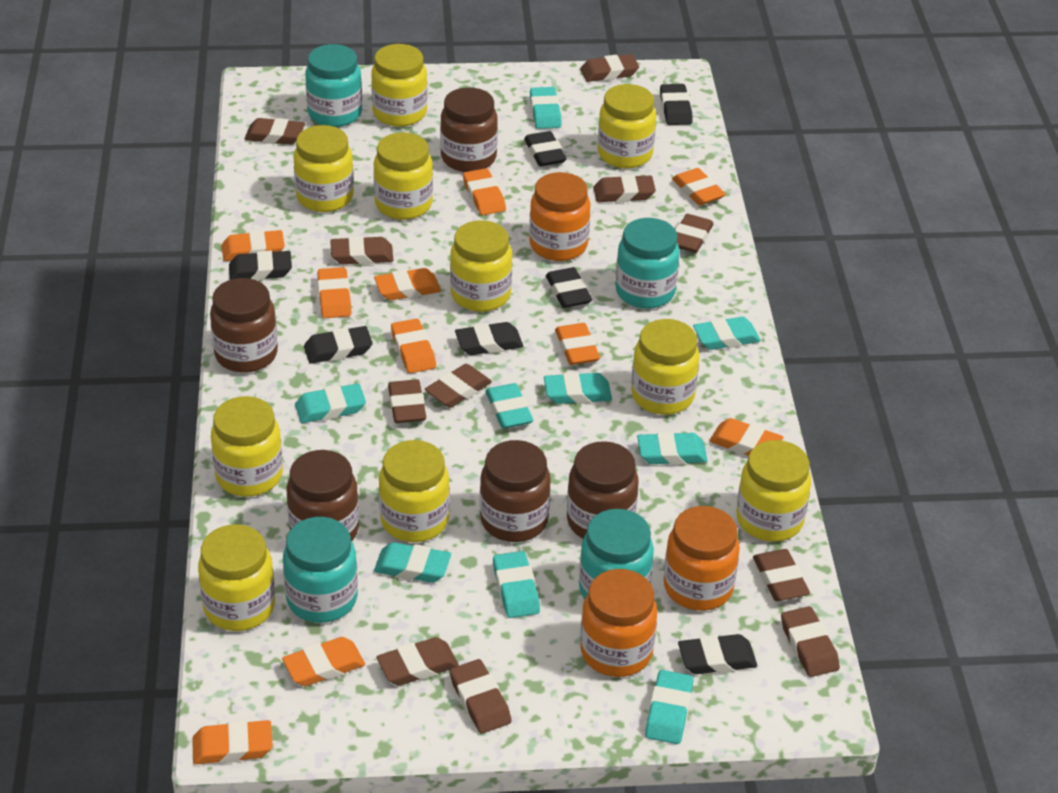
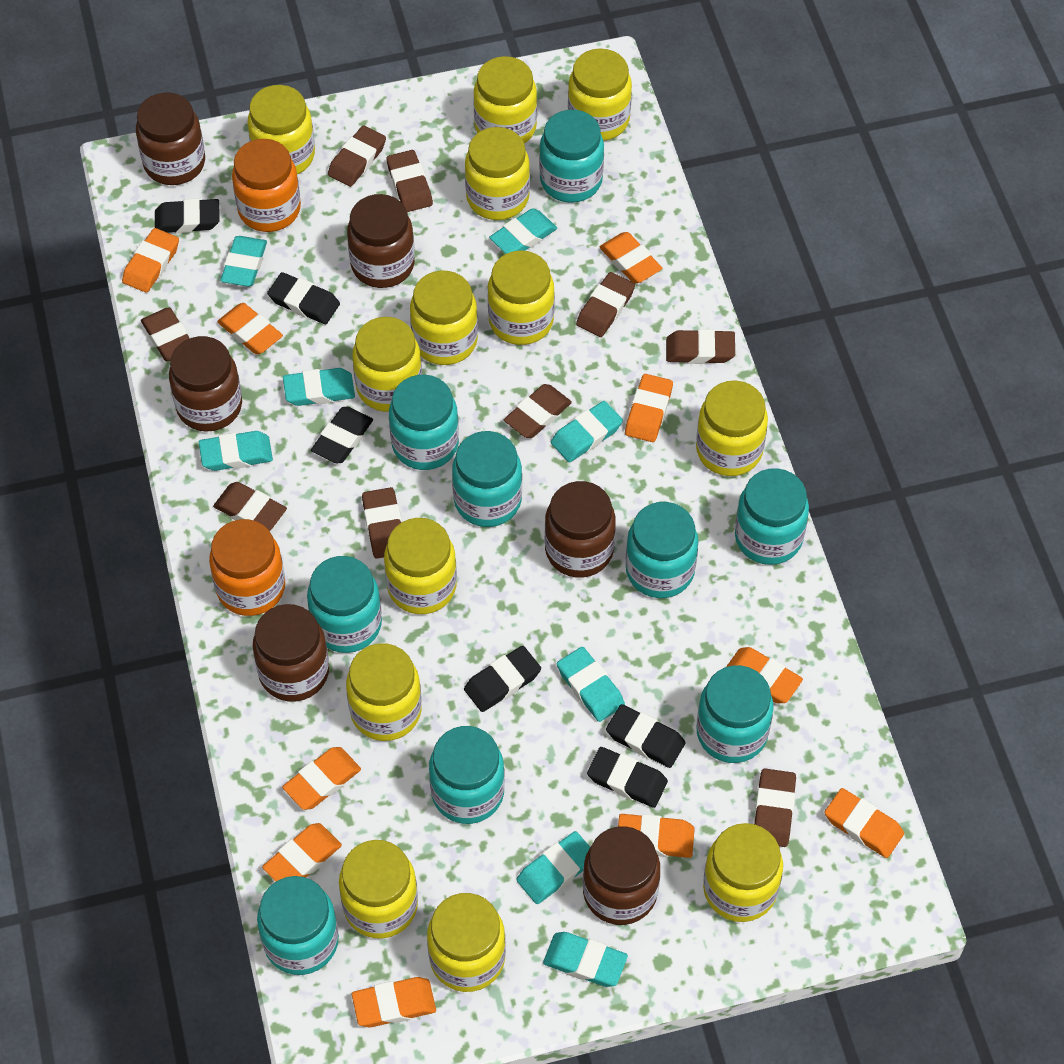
black eraser: 7 -> 6
brown eraser: 11 -> 9
brown jar: 5 -> 6
orange jar: 3 -> 2
turquoise eraser: 9 -> 8
turquoise jar: 4 -> 9
yellow jar: 10 -> 13

